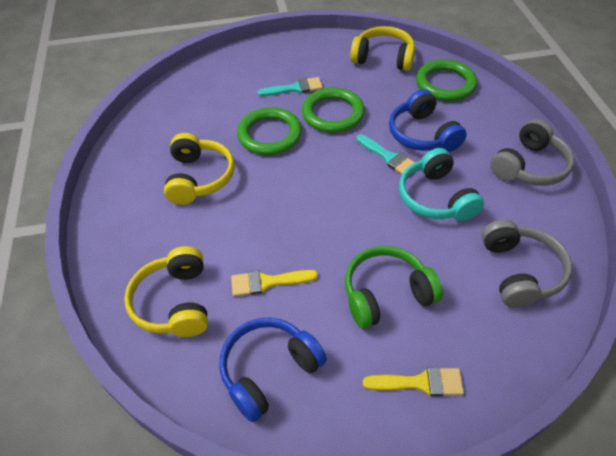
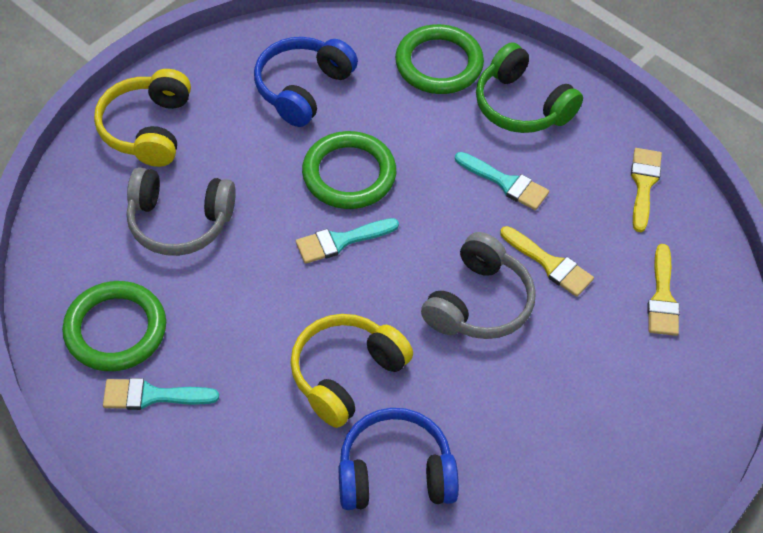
turquoise brush: 2 -> 3
turquoise headphones: 1 -> 0
yellow brush: 2 -> 3
yellow headphones: 3 -> 2

